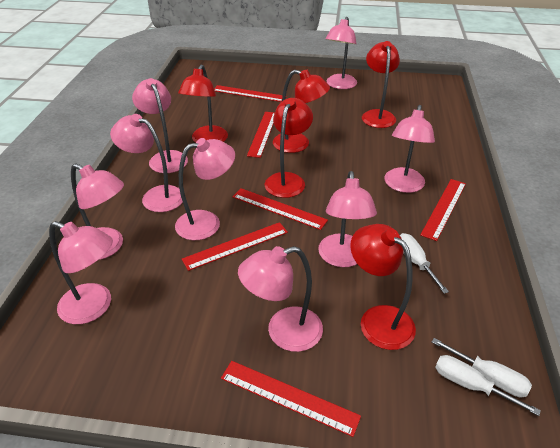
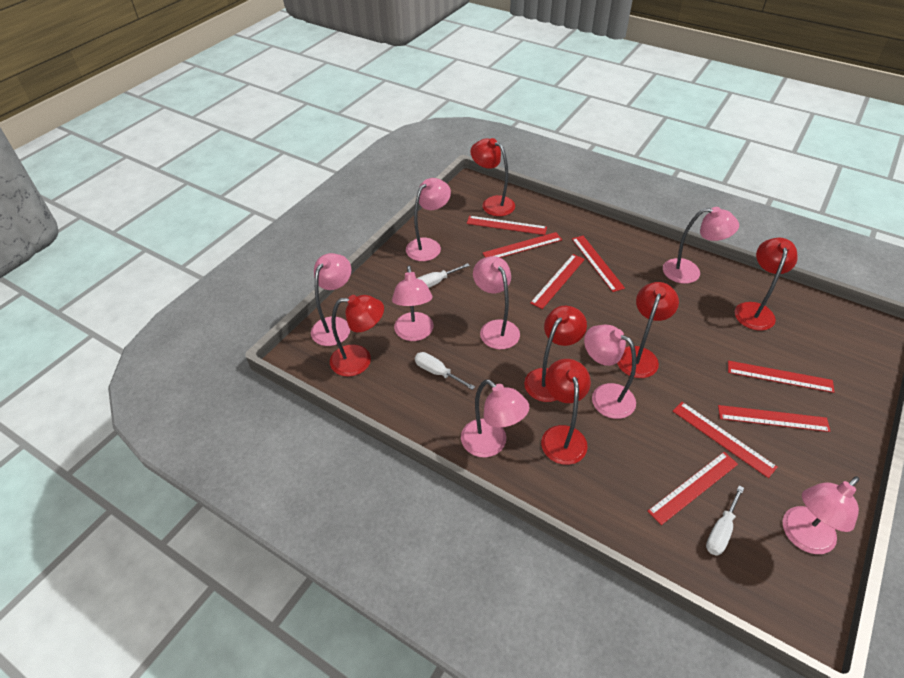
pink lamp: 9 -> 8
red lamp: 5 -> 6
red ruler: 6 -> 8

